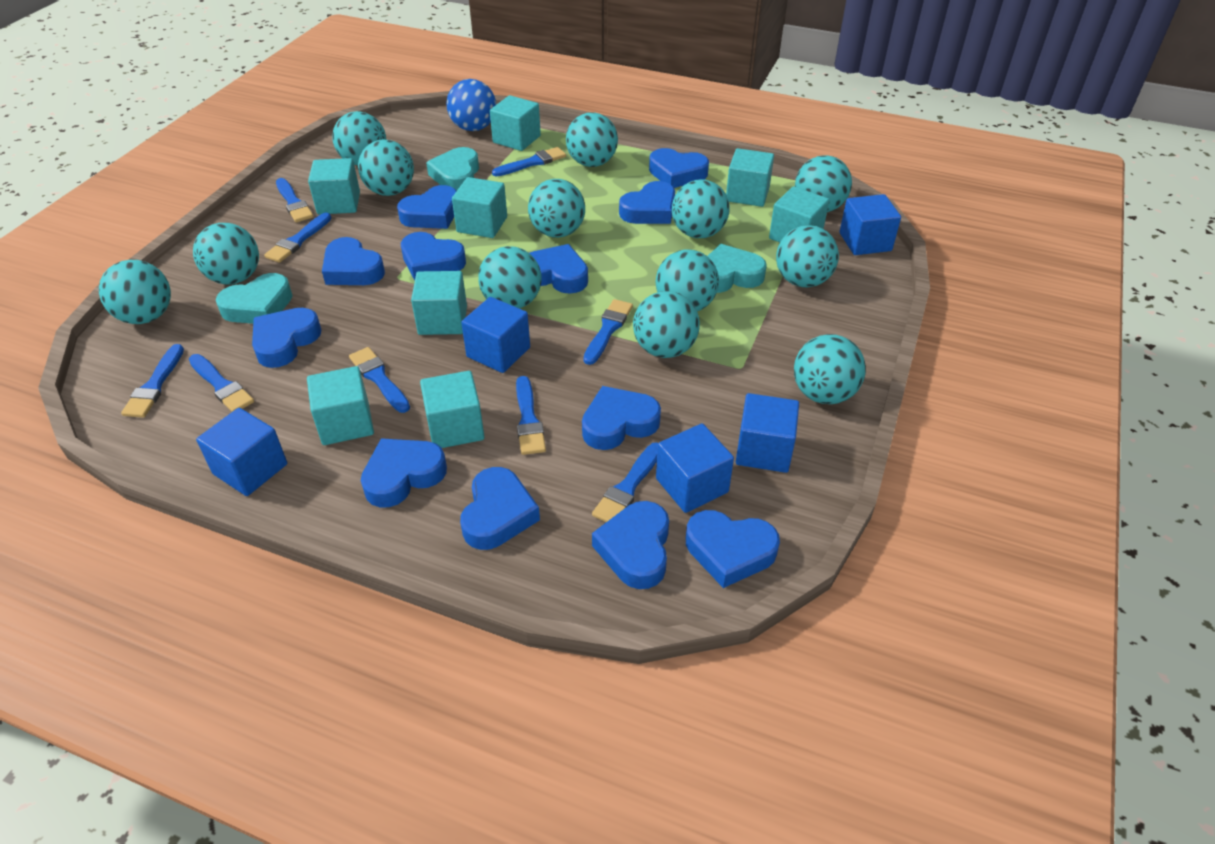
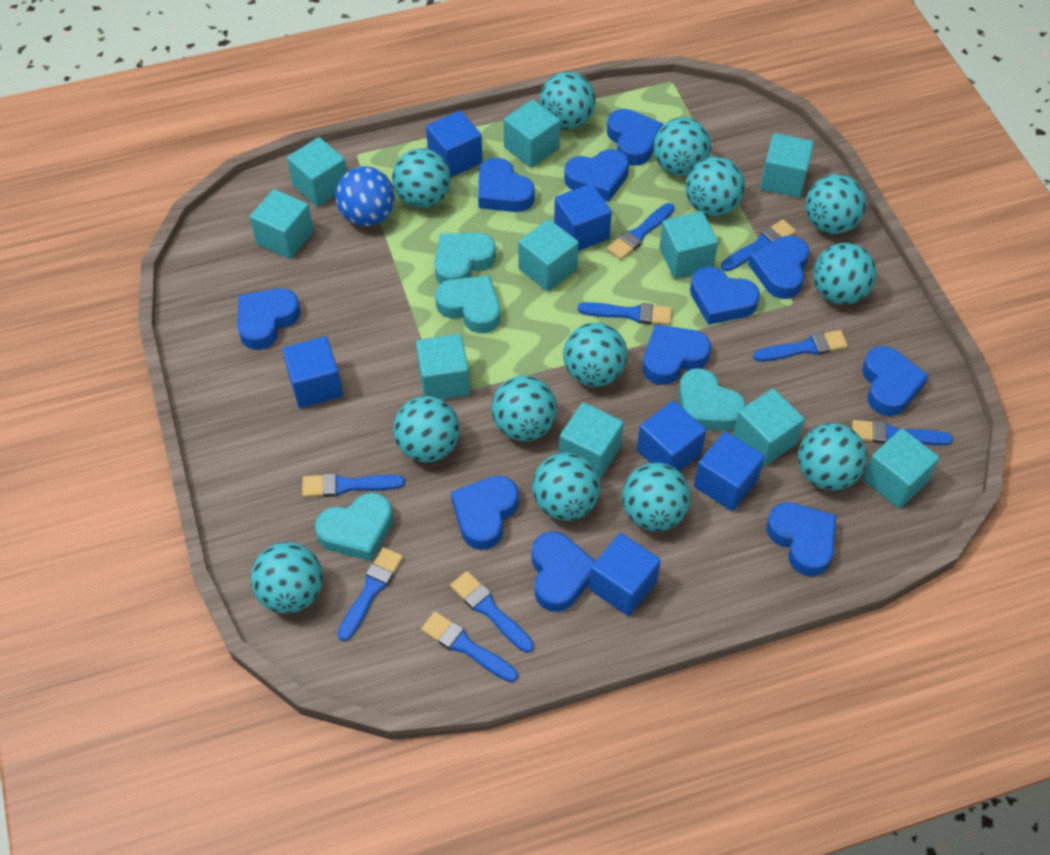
blue cube: 5 -> 6
blue heart: 12 -> 11
turquoise cube: 8 -> 10
turquoise heart: 3 -> 4

